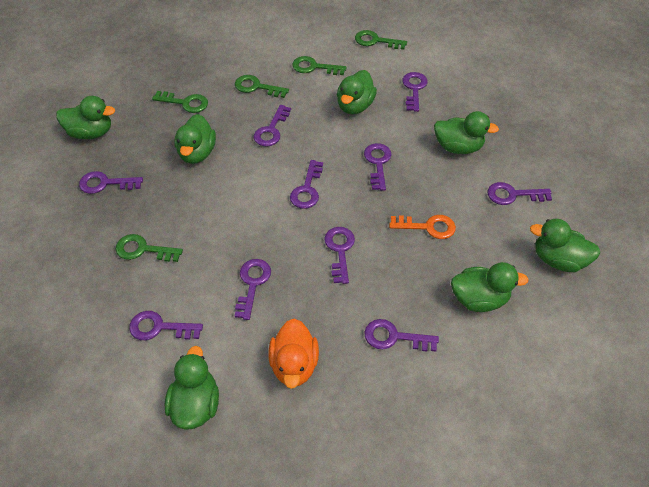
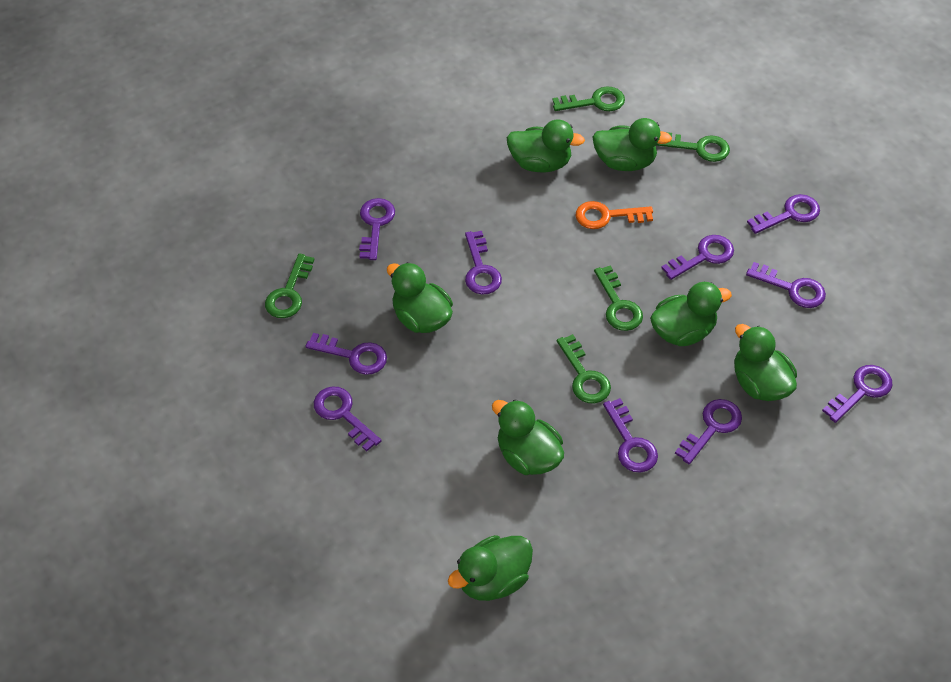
orange duck: 1 -> 0

